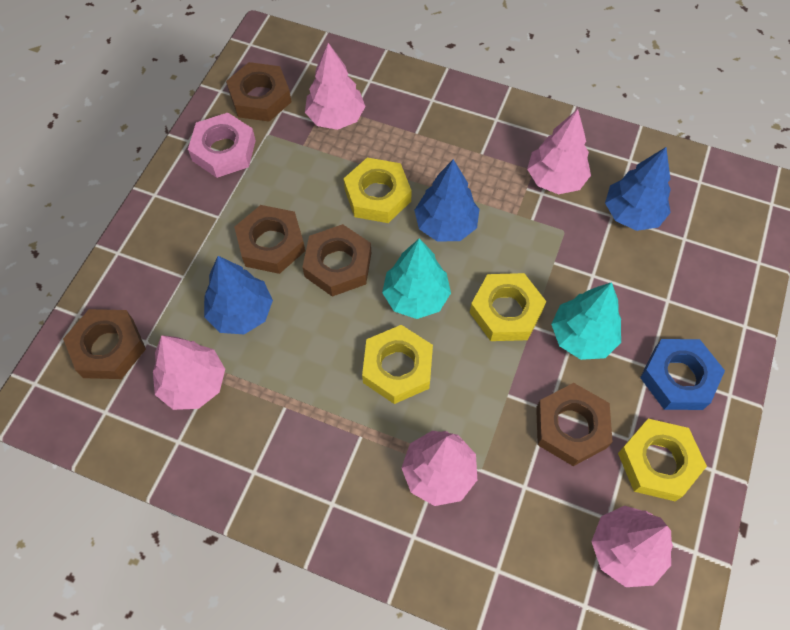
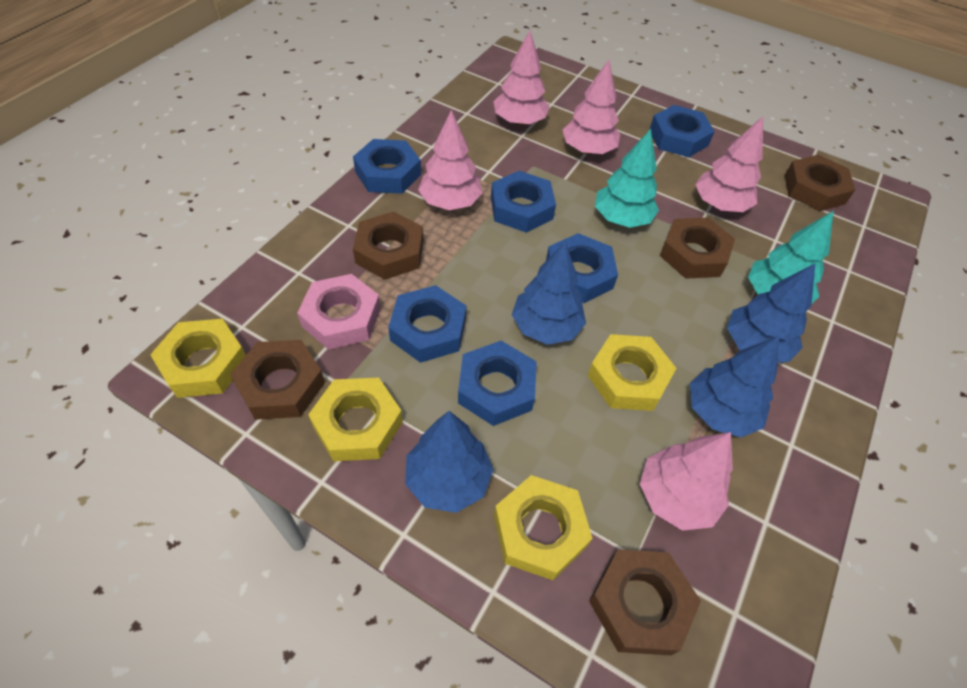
blue nut: 1 -> 6
blue tree: 3 -> 4

